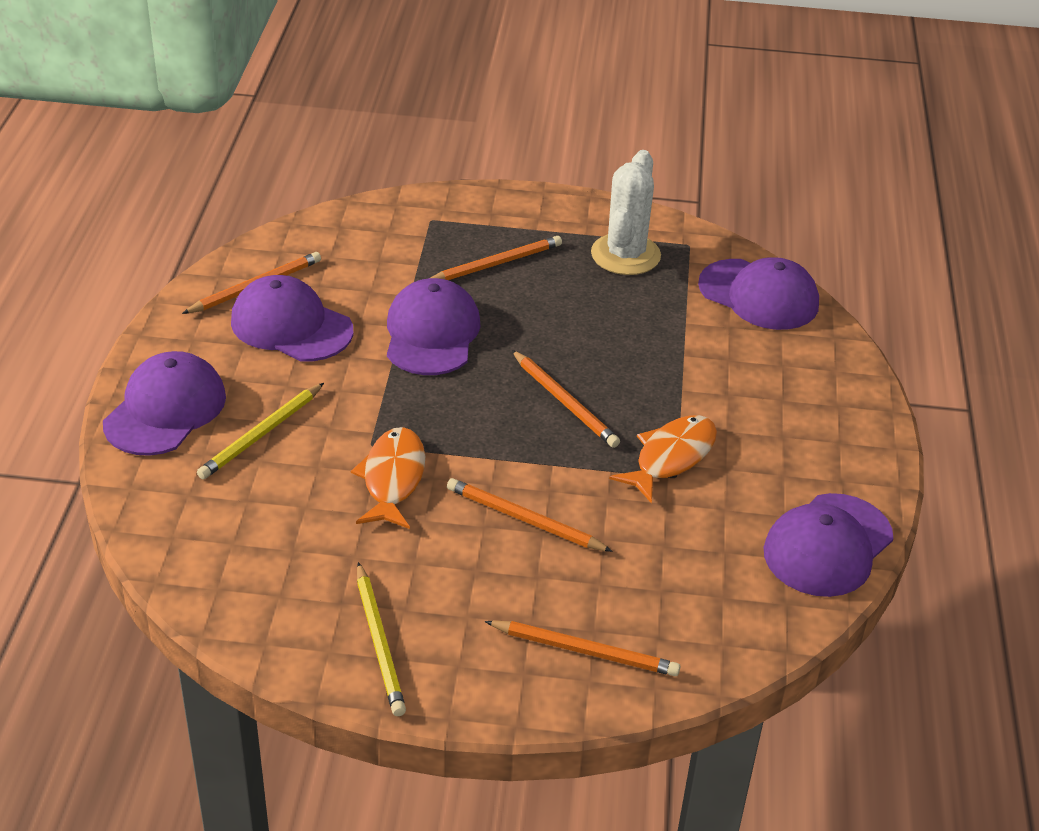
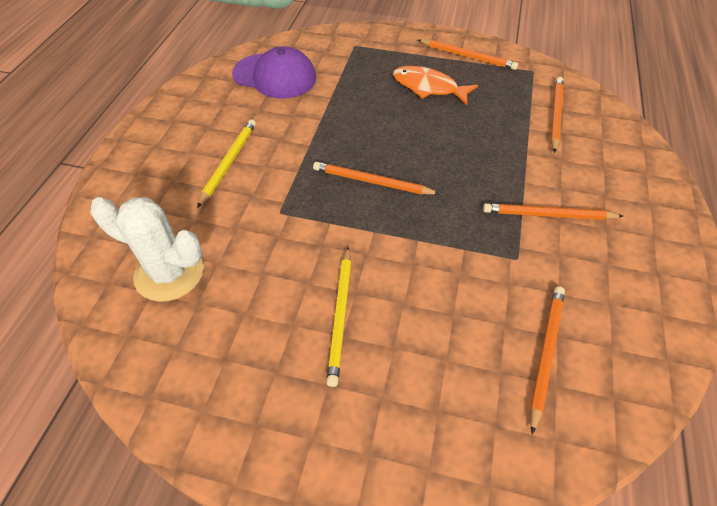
orange fish: 2 -> 1
purple cap: 5 -> 1

